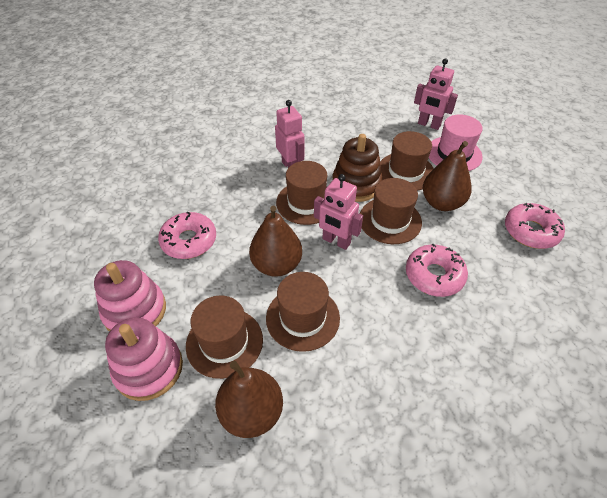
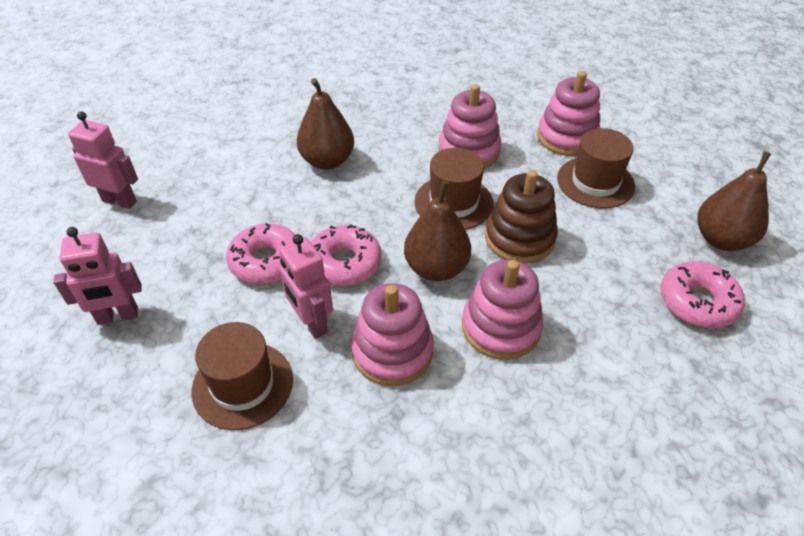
brown hat: 5 -> 3
pink hat: 1 -> 0
pink stacking toy: 2 -> 4

